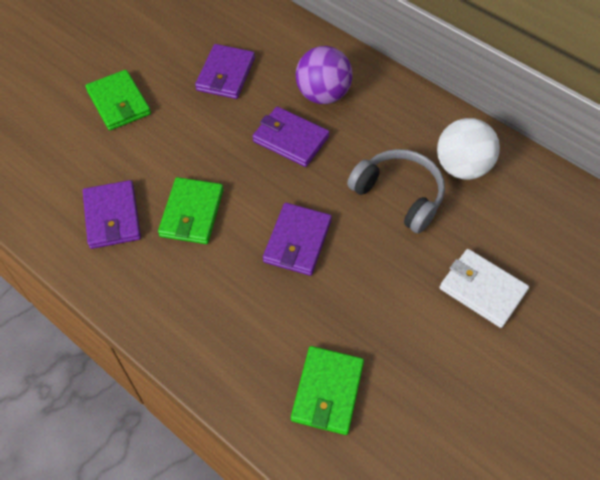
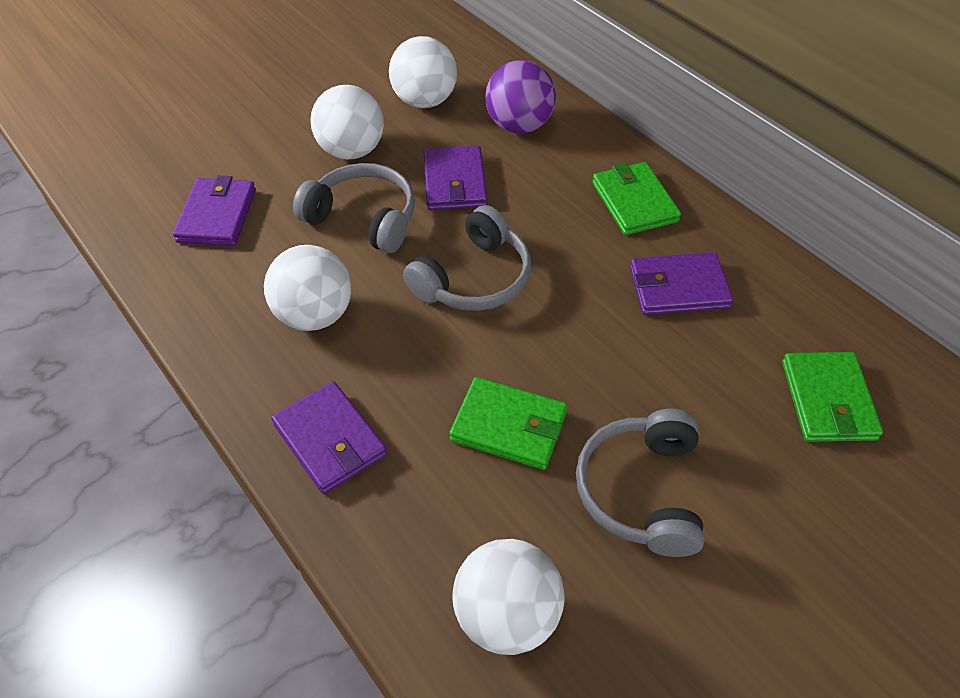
grey headphones: 1 -> 3
white ball: 1 -> 4
white wallet: 1 -> 0

